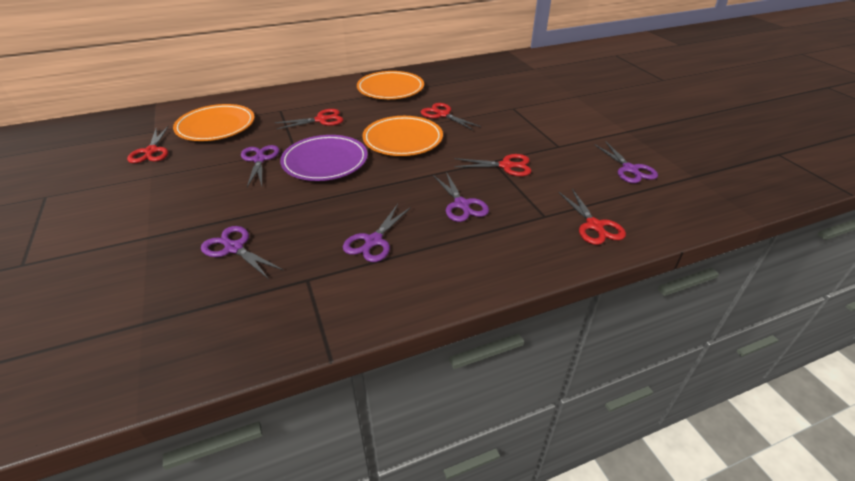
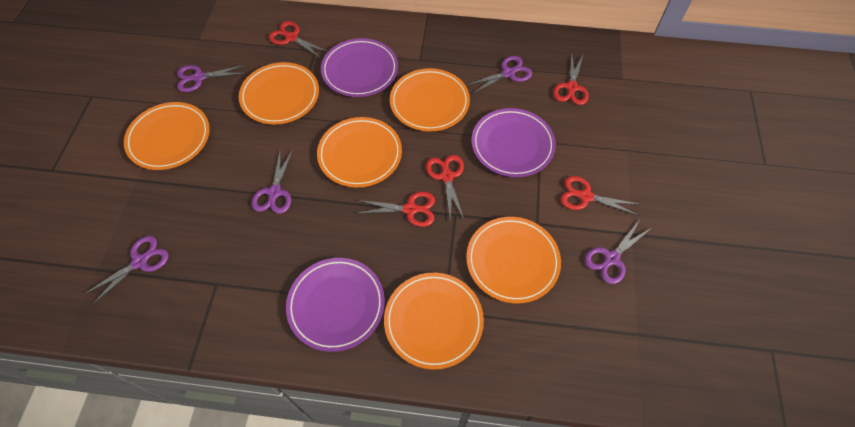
orange plate: 3 -> 6
purple plate: 1 -> 3

